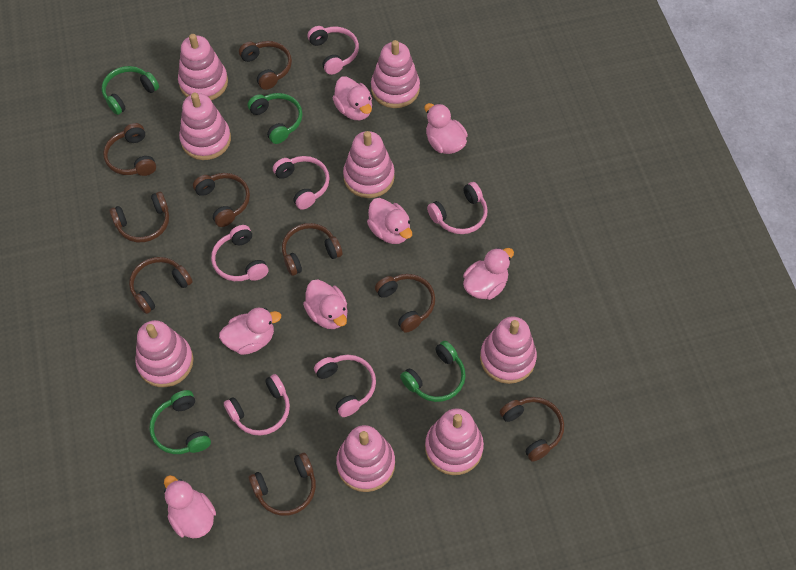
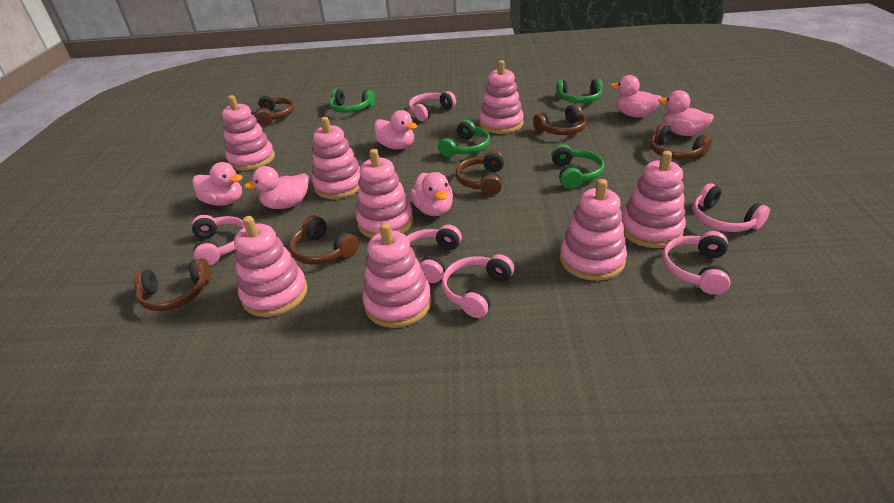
brown headphones: 9 -> 6
pink duck: 7 -> 6

